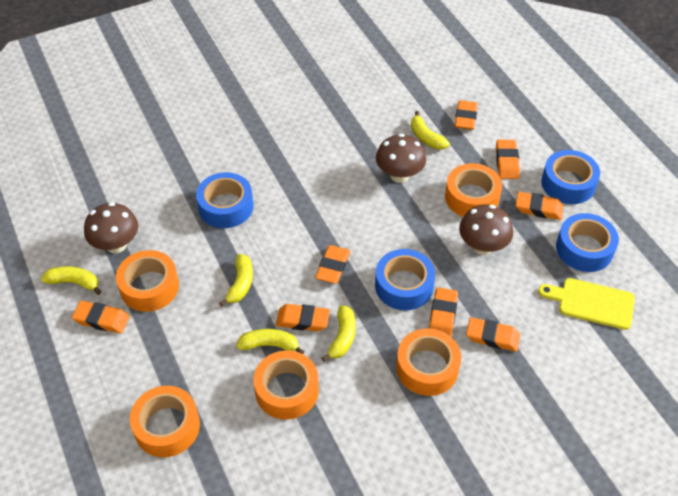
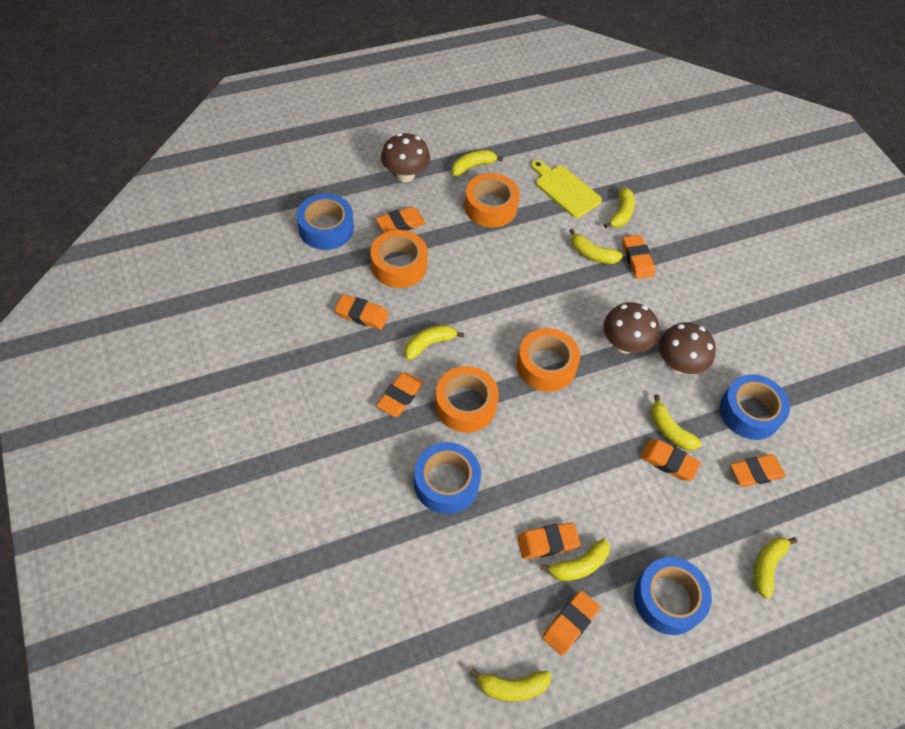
orange tape: 5 -> 4
yellow banana: 5 -> 8

